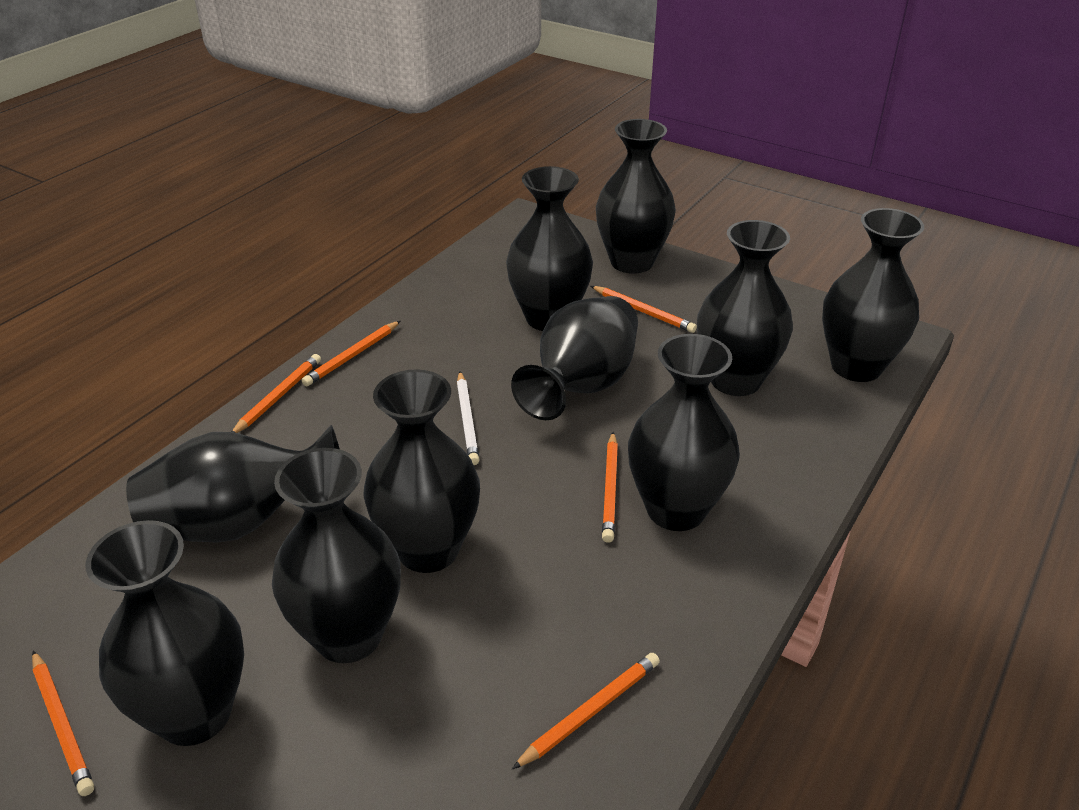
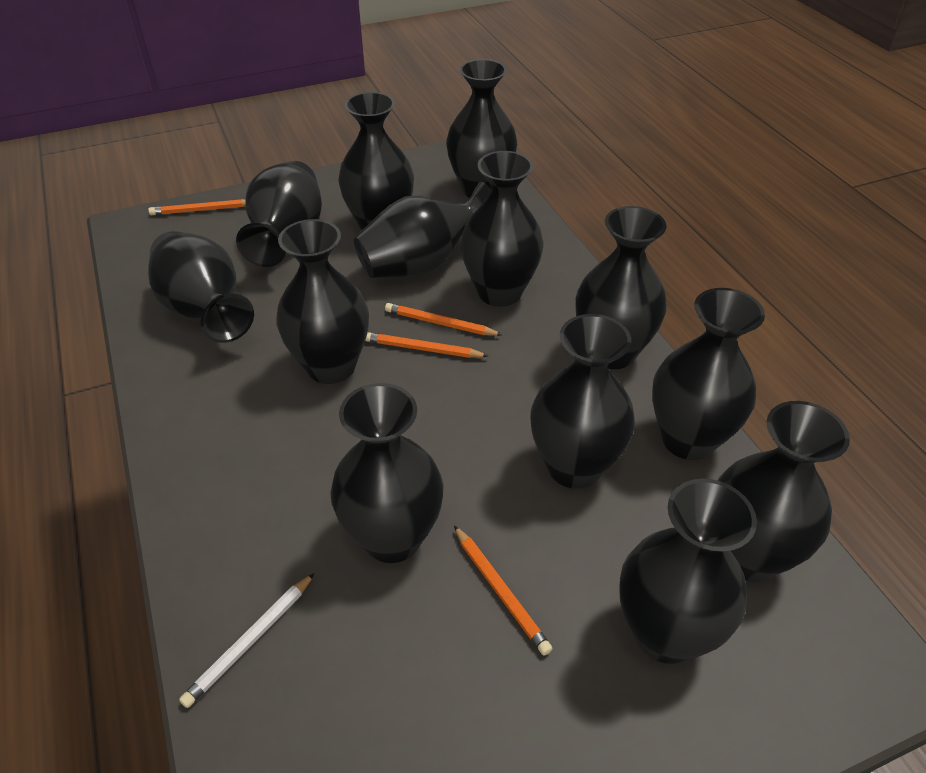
black vase: 10 -> 13
orange pencil: 6 -> 4

